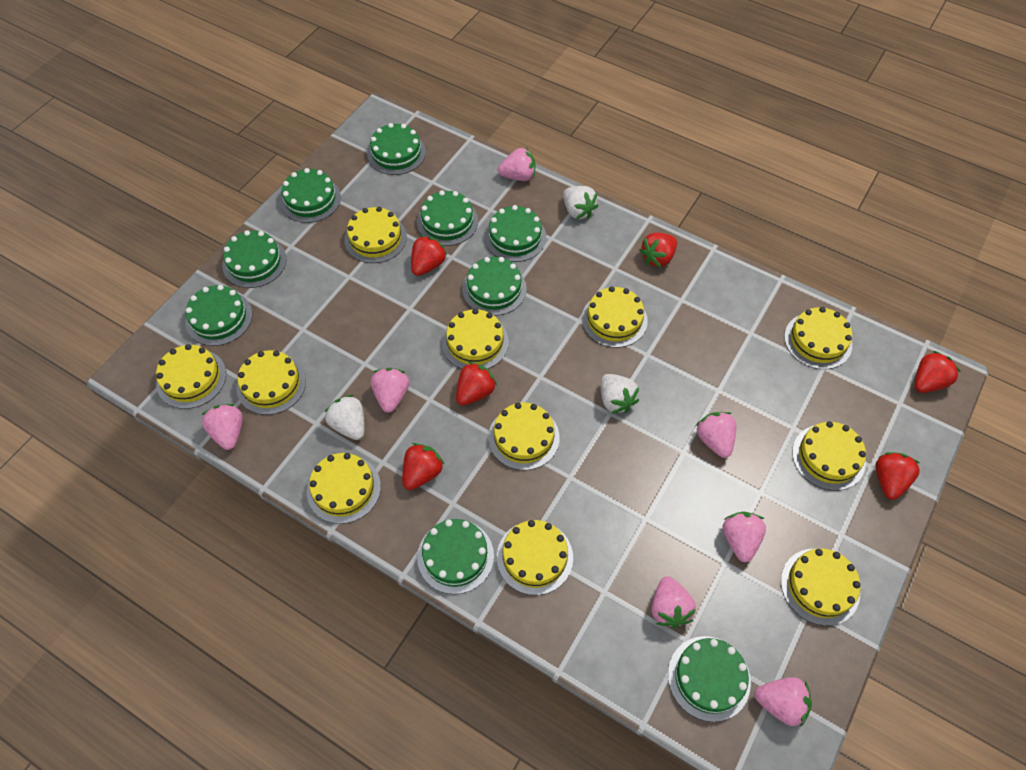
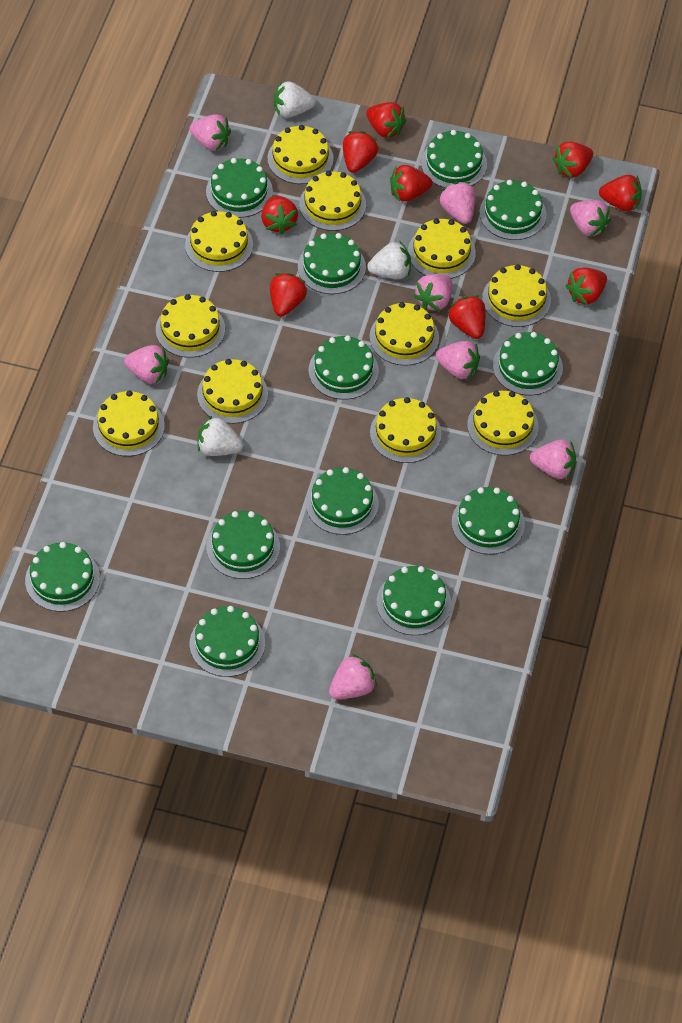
green cake: 9 -> 12
pink strawberry: 7 -> 8
red strawberry: 6 -> 9

